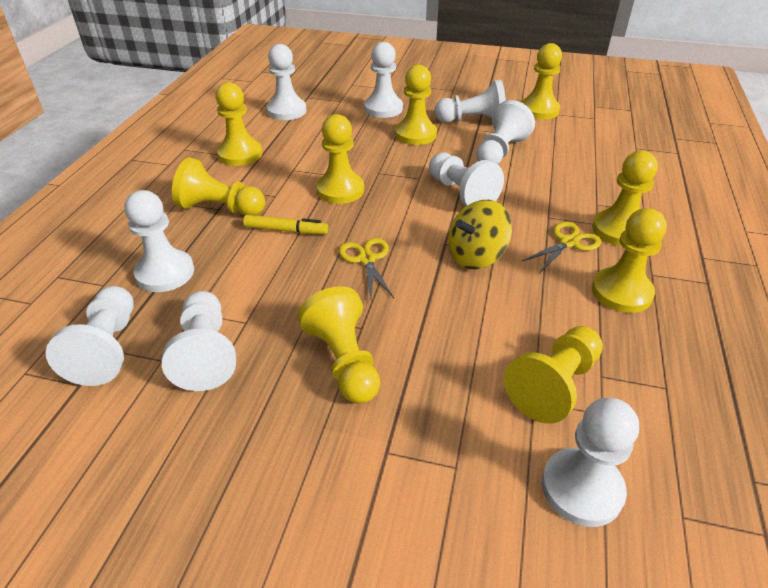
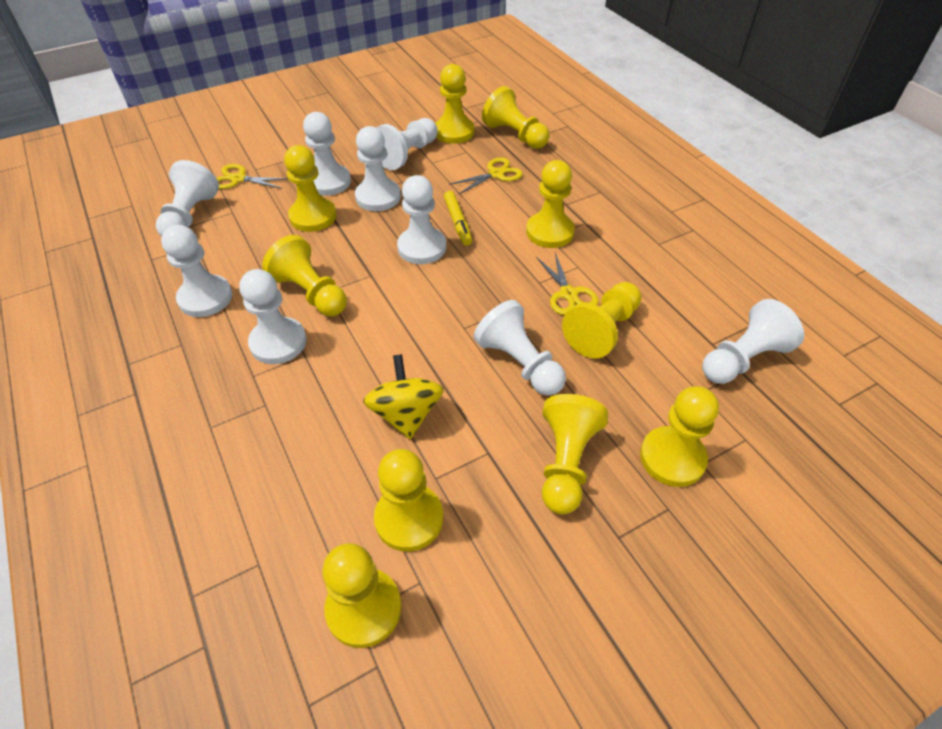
yellow pawn: 9 -> 10
yellow scissors: 2 -> 3

